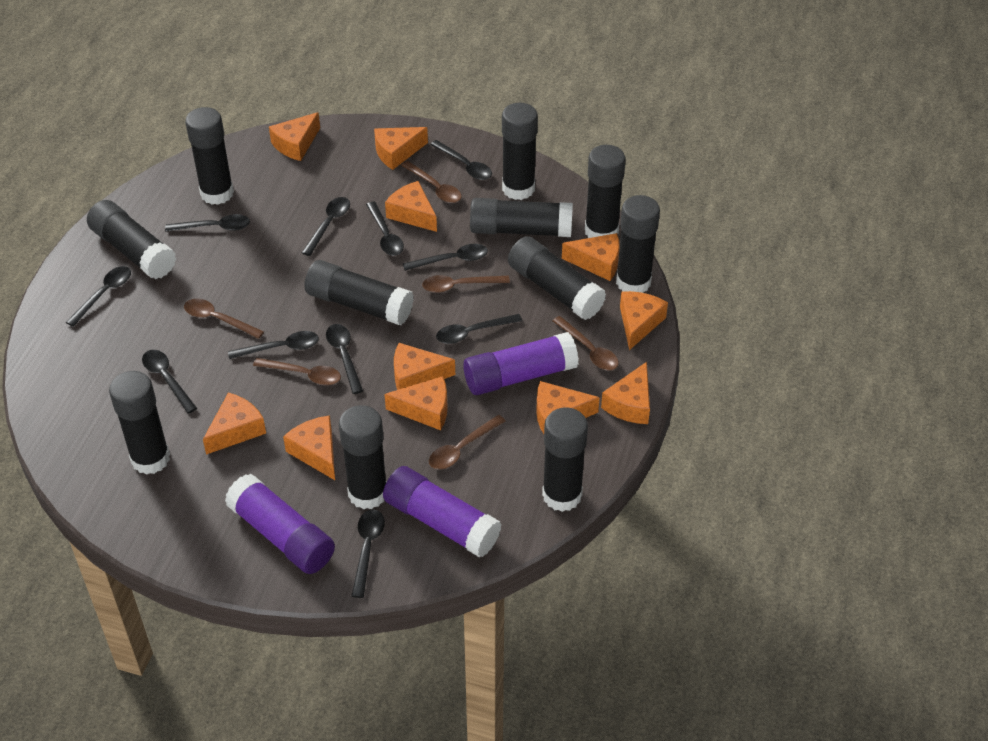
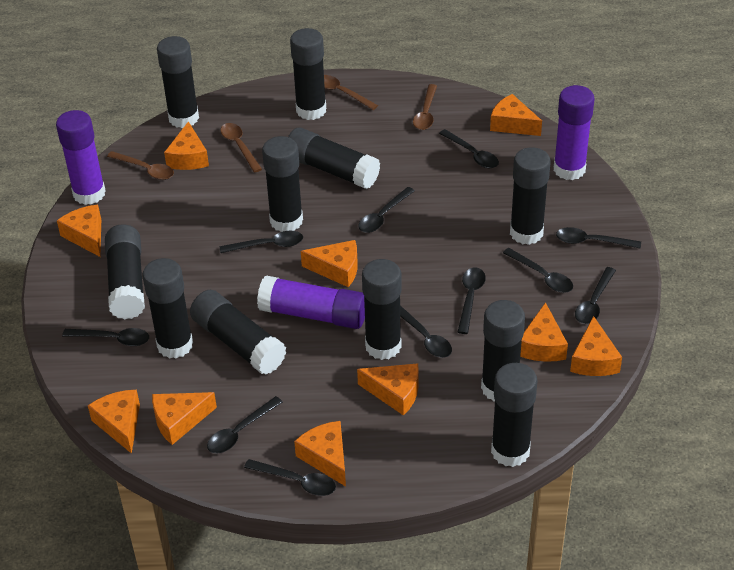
brown spoon: 6 -> 4
orange cheese: 11 -> 10

